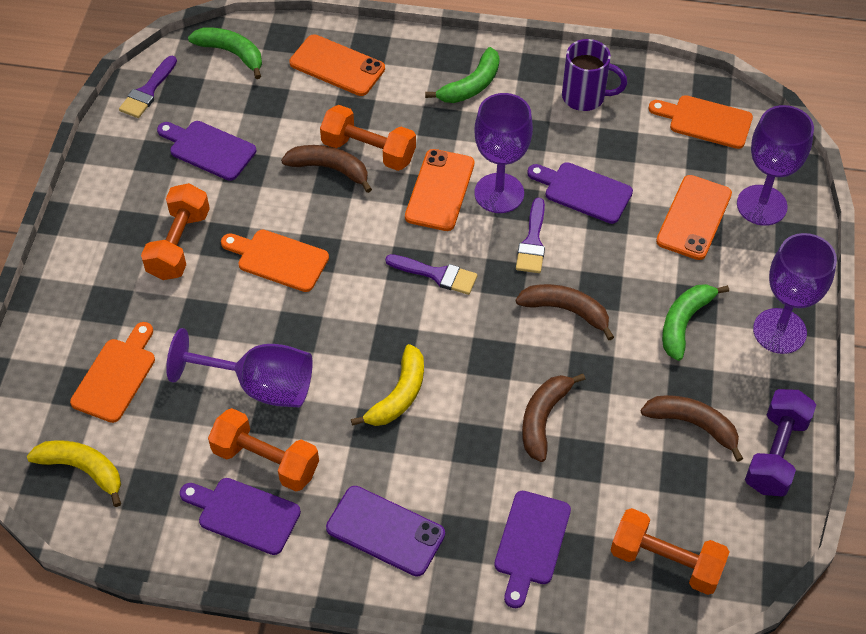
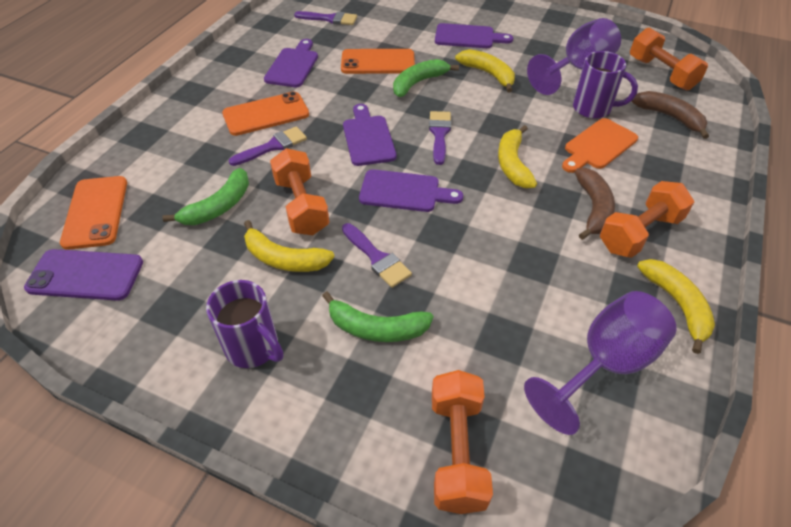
brown banana: 4 -> 2
orange cutting board: 3 -> 1
purple brush: 3 -> 4
purple dumbbell: 1 -> 0
purple goblet: 4 -> 2
purple mug: 1 -> 2
yellow banana: 2 -> 4

